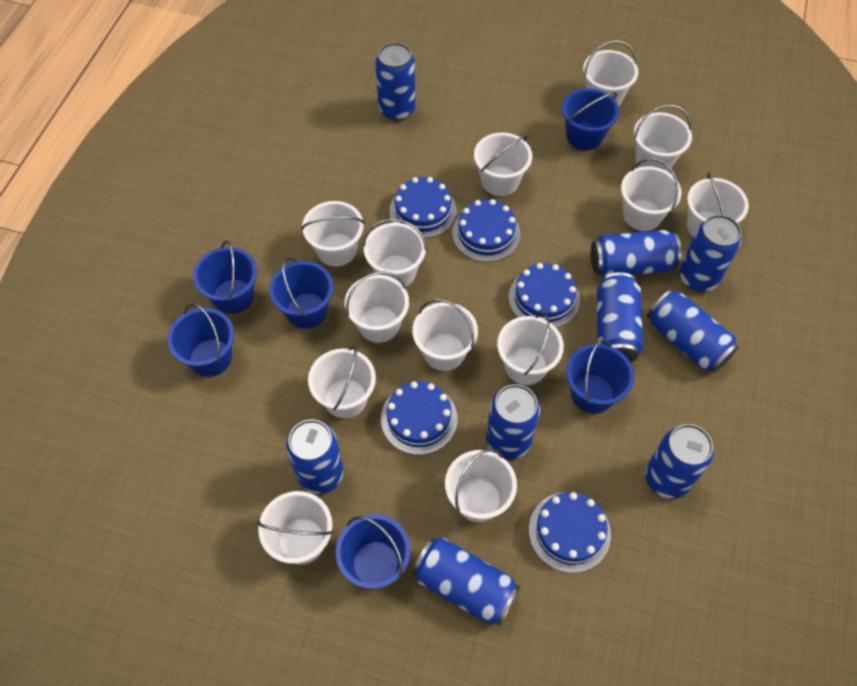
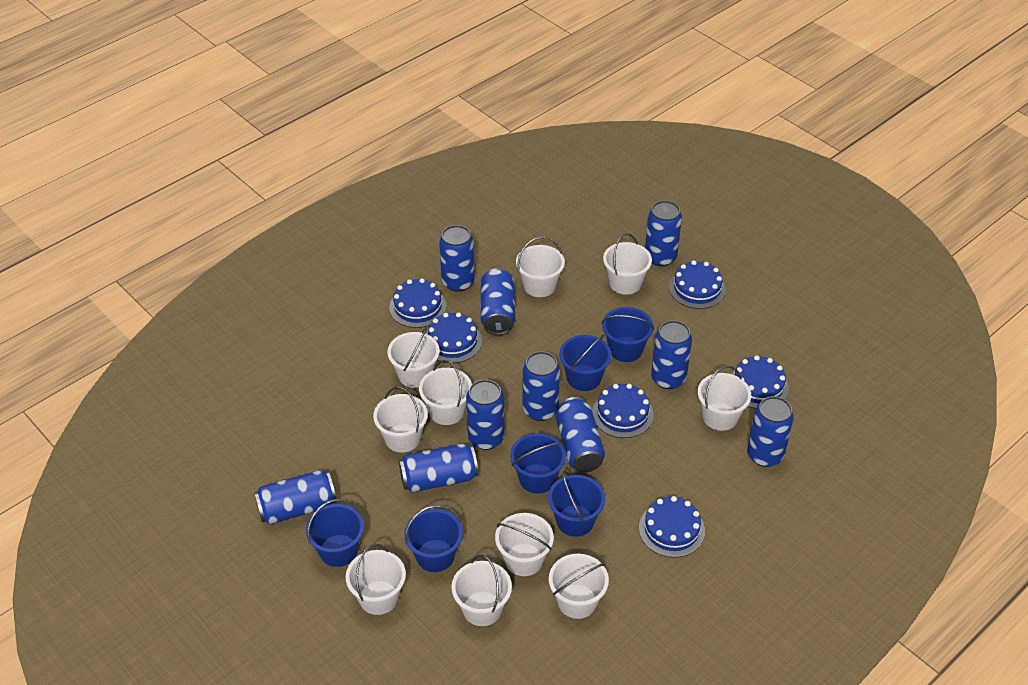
blue cake: 5 -> 6
blue can: 9 -> 10
white bucket: 13 -> 10

